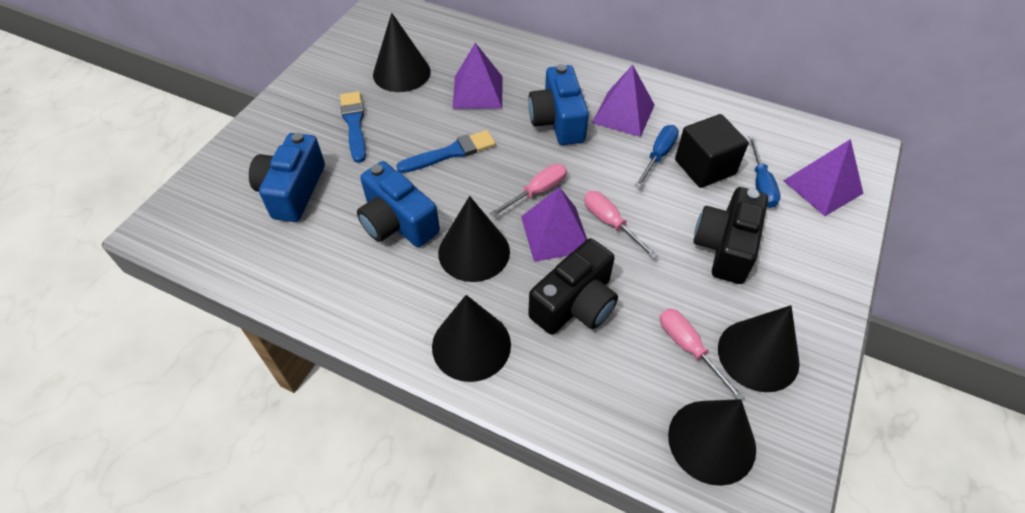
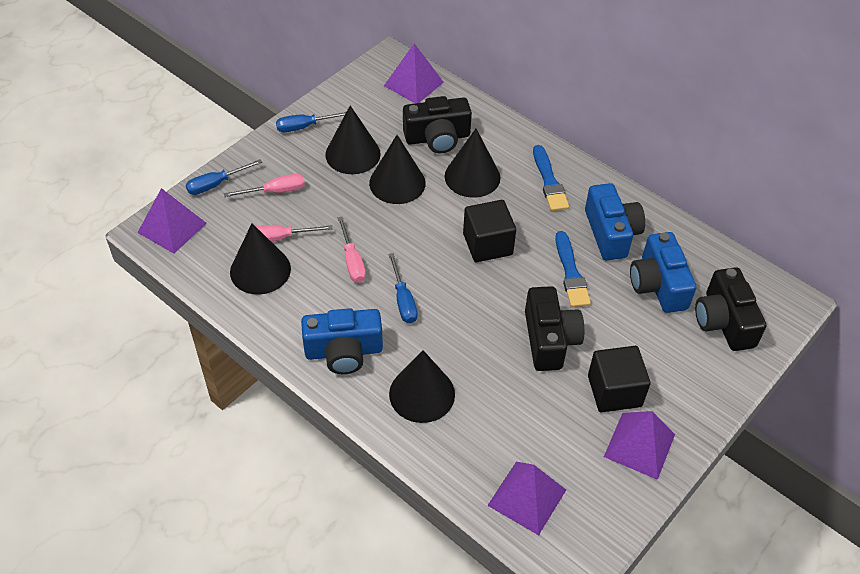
black camera: 2 -> 3
black cube: 1 -> 2
blue screwdriver: 2 -> 3

